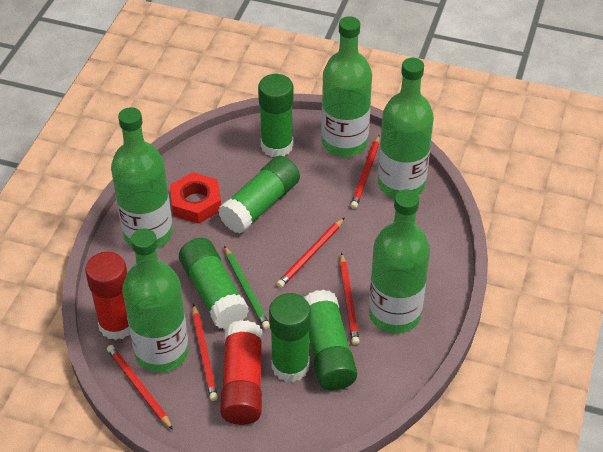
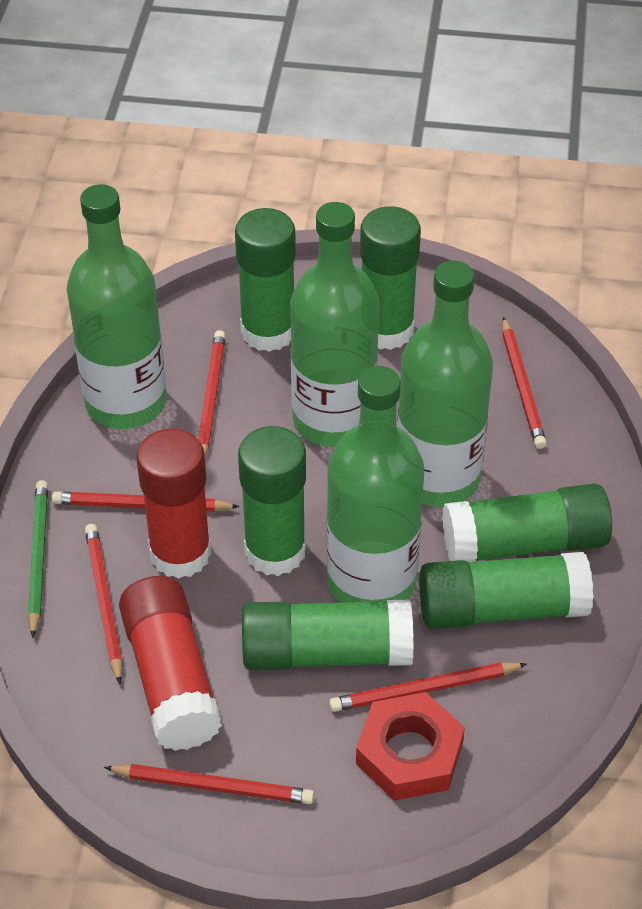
green bottle: 5 -> 4
green glue stick: 5 -> 6
red pencil: 5 -> 6

